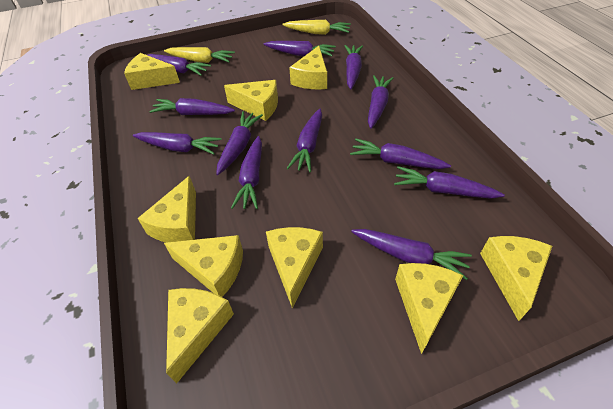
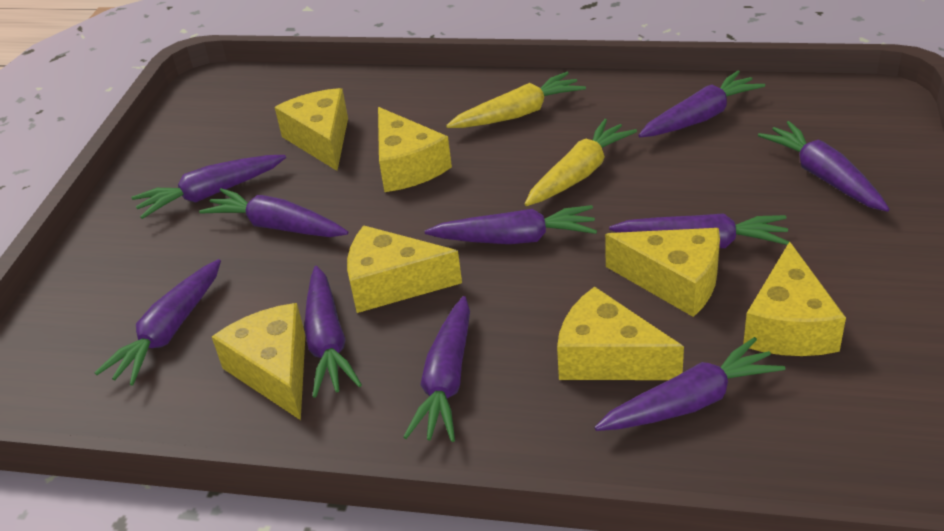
purple carrot: 12 -> 10
yellow cheese: 9 -> 7

